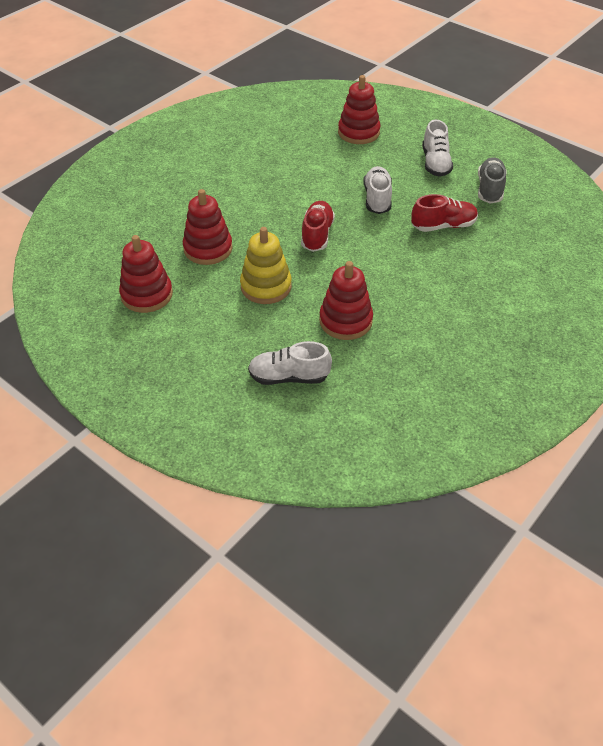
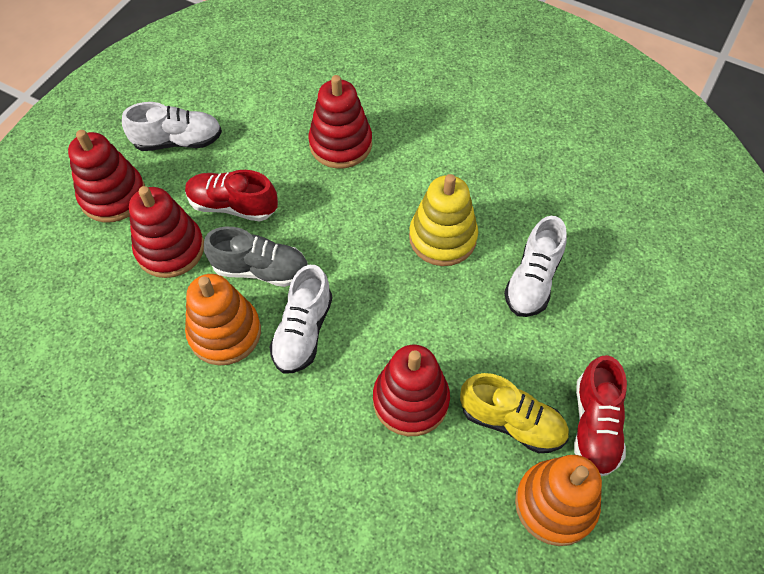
orange stacking toy: 0 -> 2
yellow shoe: 0 -> 1

